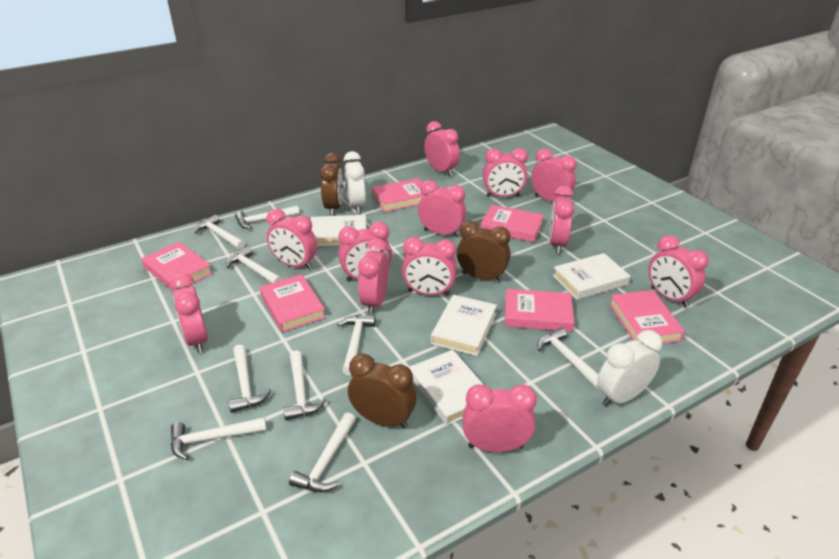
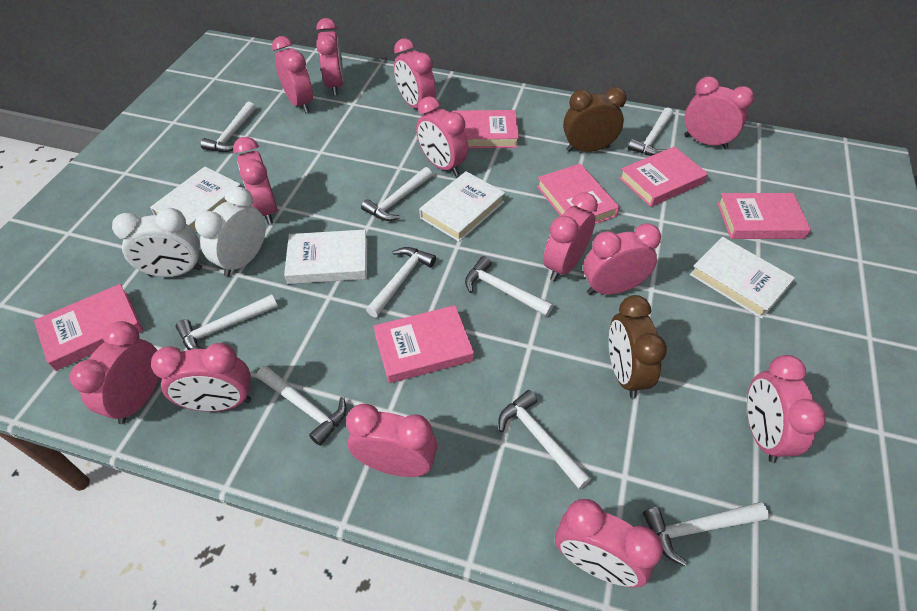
brown clock: 3 -> 2
pink clock: 12 -> 13

